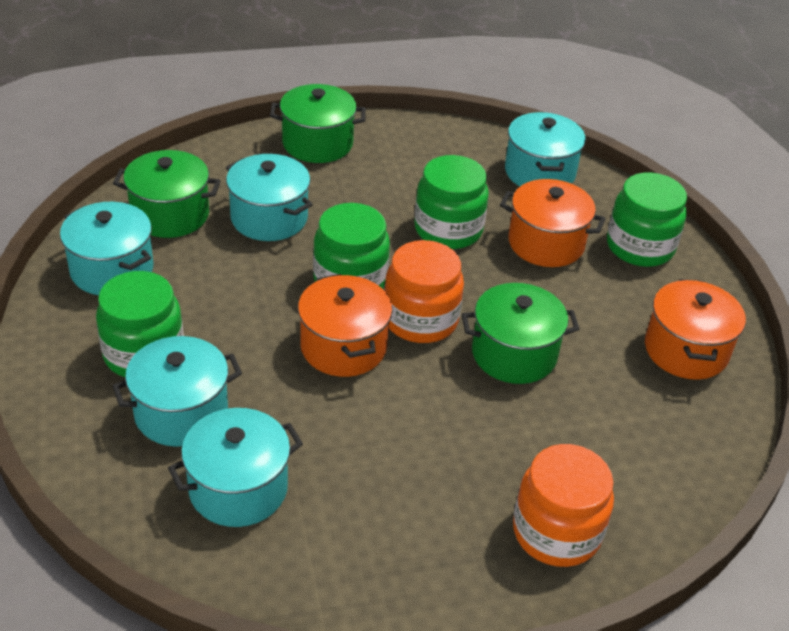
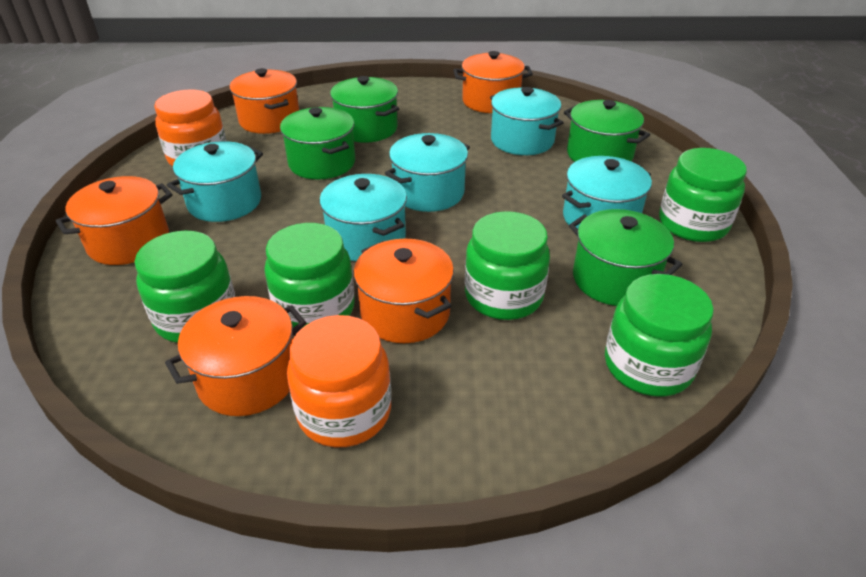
green jar: 4 -> 5
green pot: 3 -> 4
orange pot: 3 -> 5

